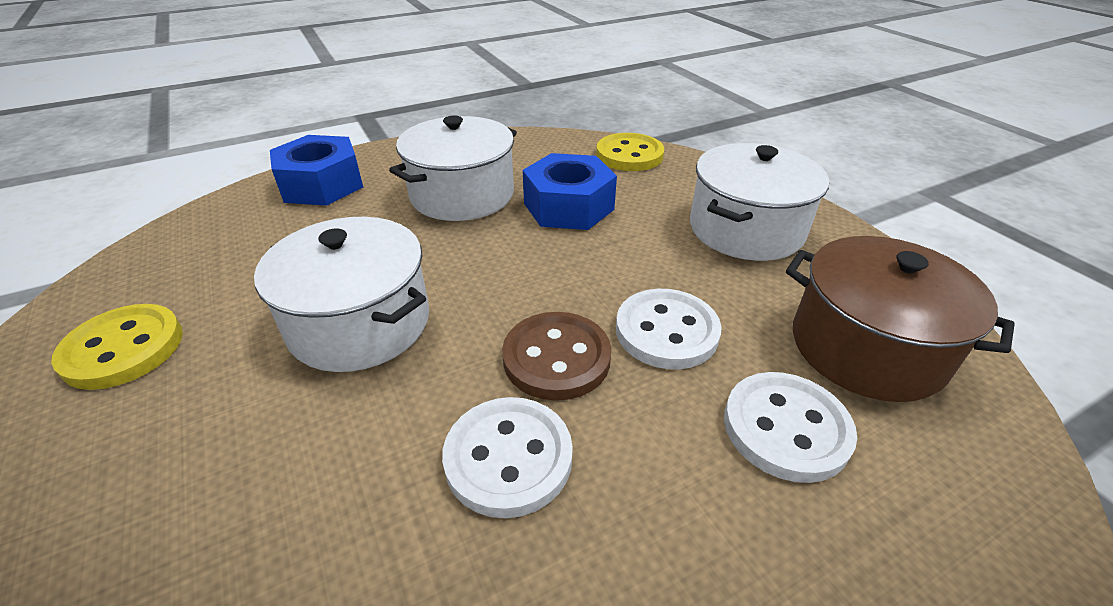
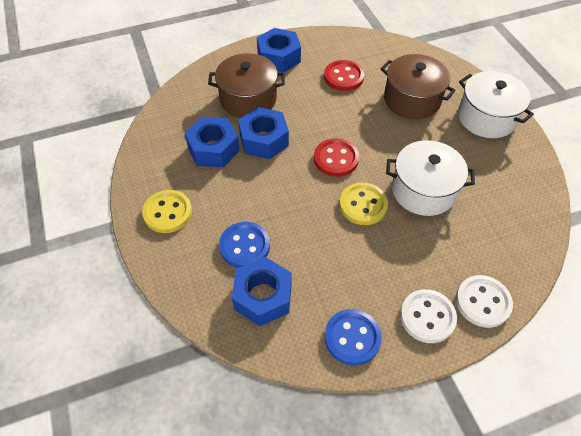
blue button: 0 -> 2
blue nut: 2 -> 4
brown button: 1 -> 0
brown pot: 1 -> 2
red button: 0 -> 2
white button: 3 -> 2
white pot: 3 -> 2

